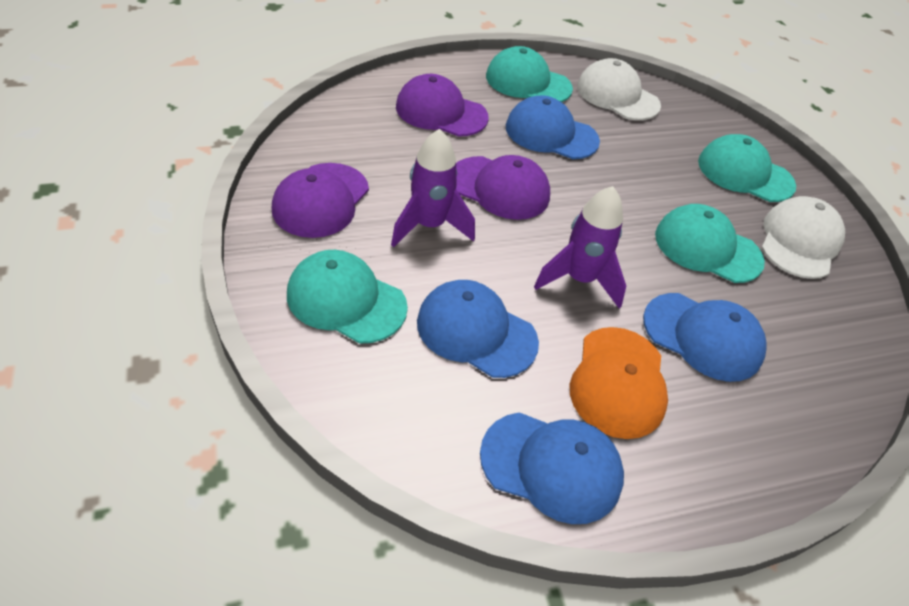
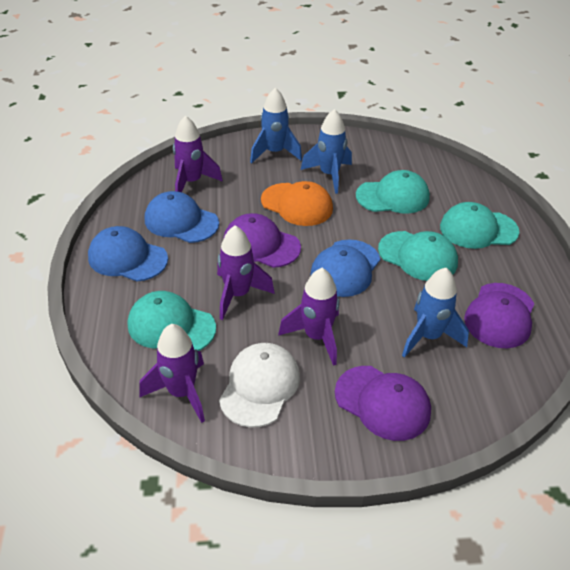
blue cap: 4 -> 3
blue rocket: 0 -> 3
purple rocket: 2 -> 4
white cap: 2 -> 1

